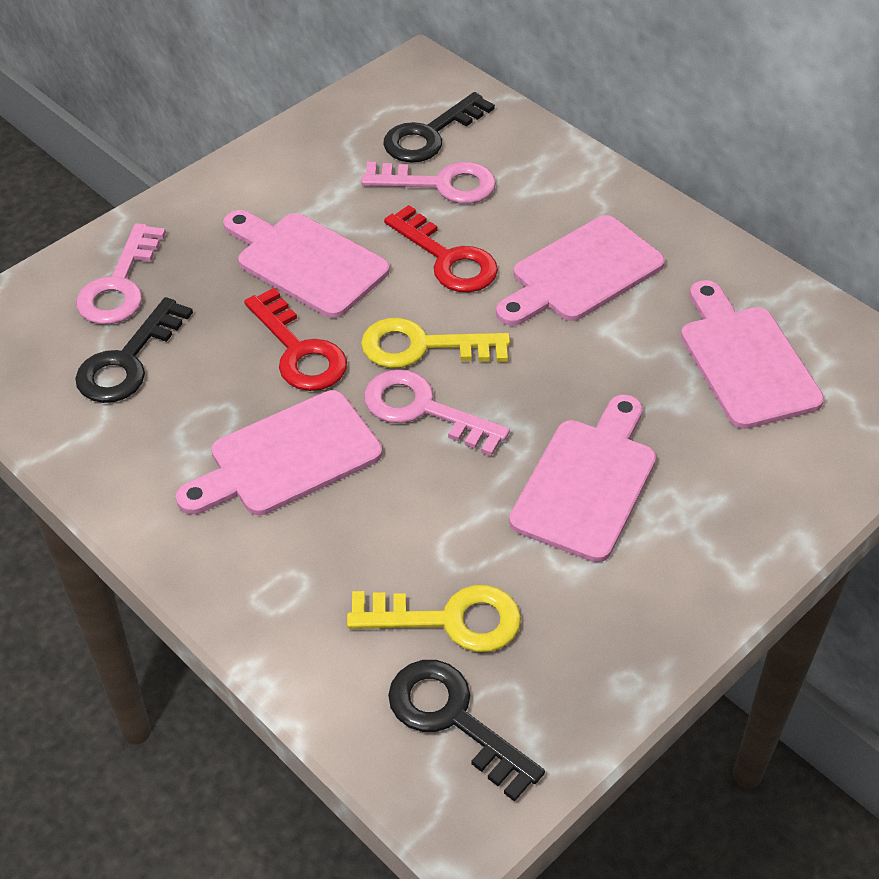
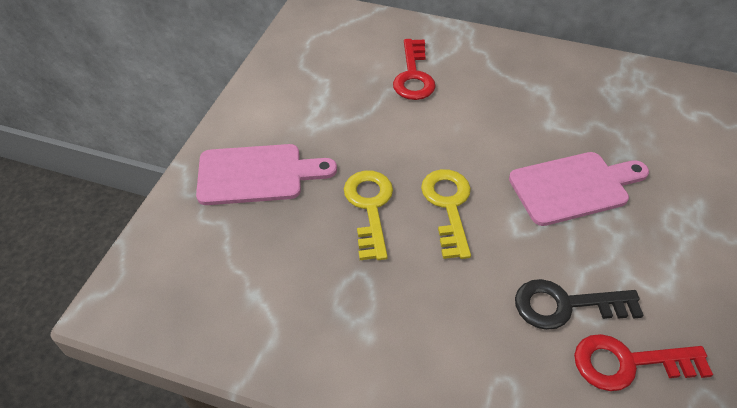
black key: 3 -> 1
pink cutting board: 5 -> 2
pink key: 3 -> 0

